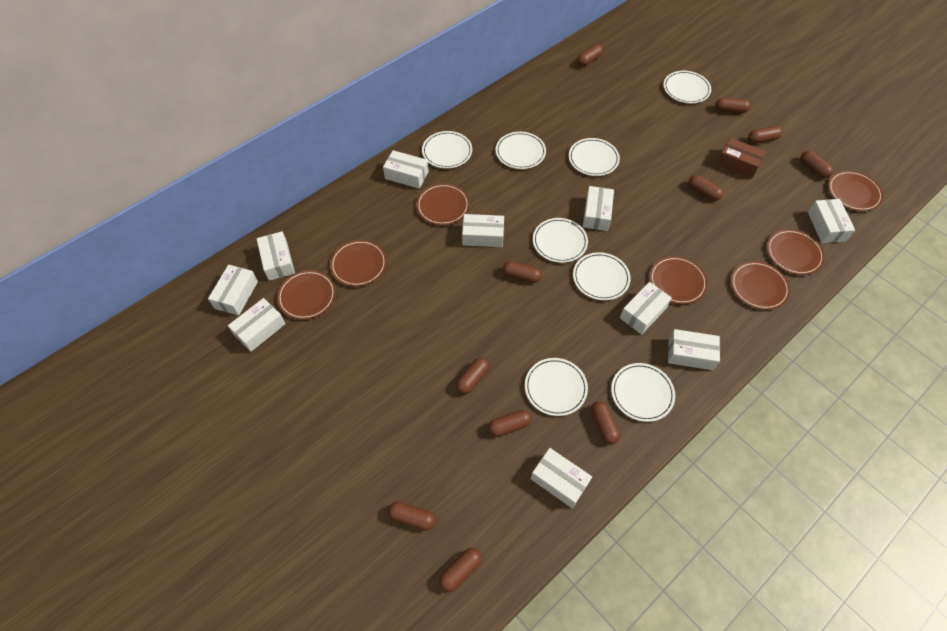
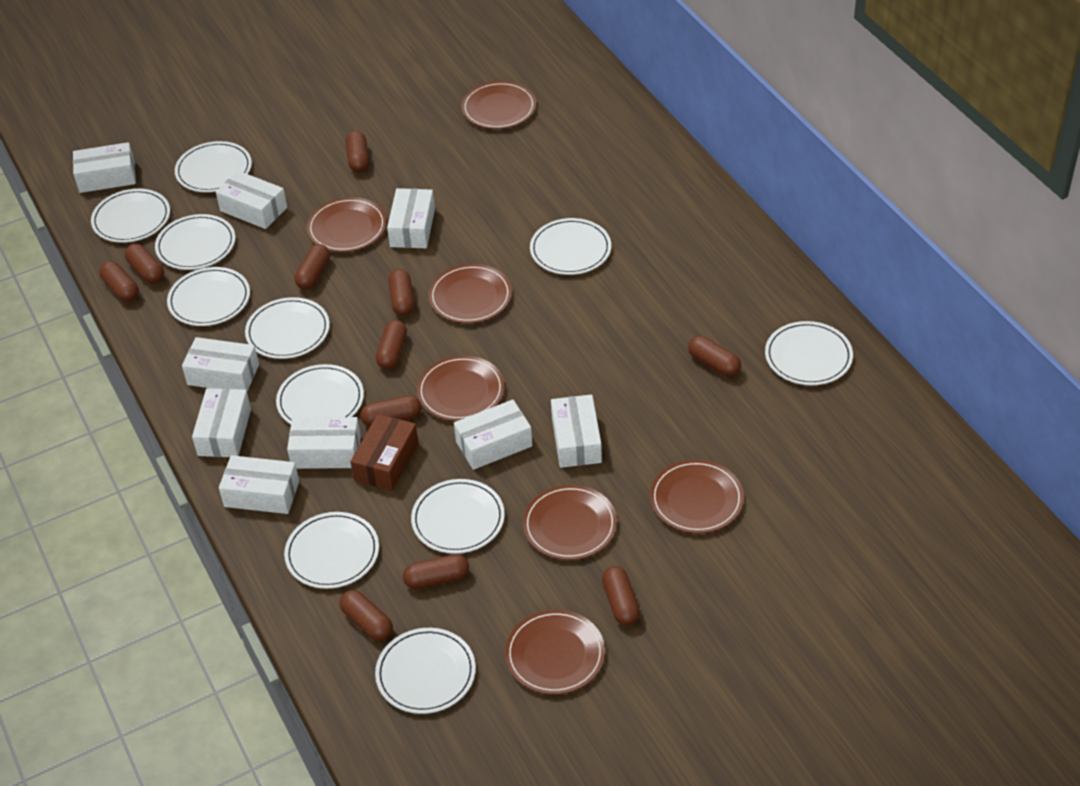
white box: 10 -> 9
white plate: 8 -> 11

